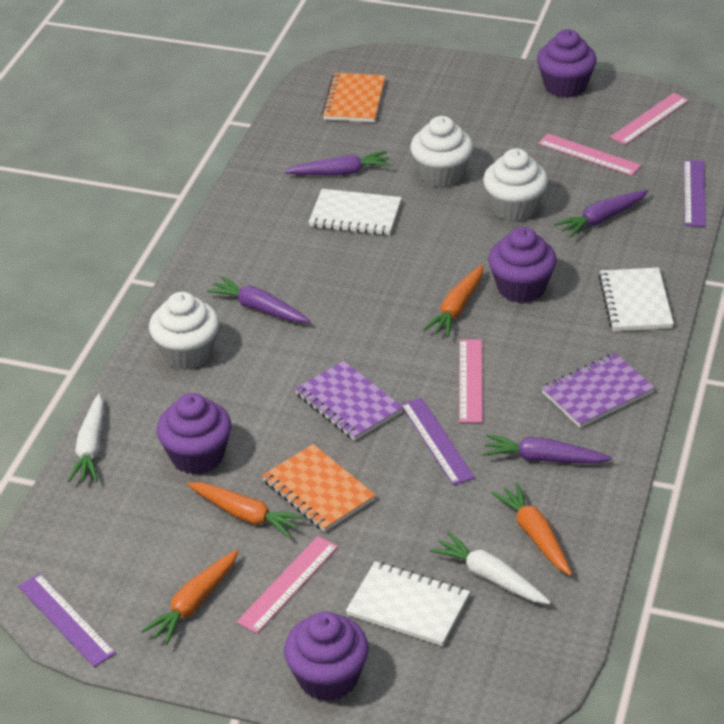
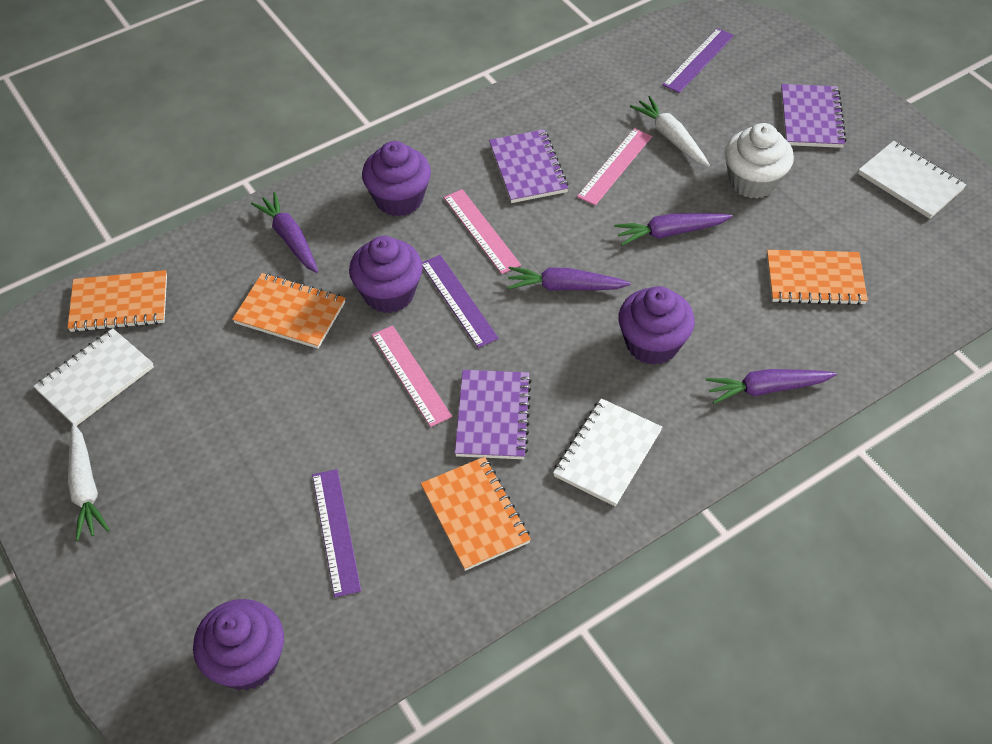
orange carrot: 4 -> 0
orange notebook: 2 -> 4
pink ruler: 4 -> 3
purple notebook: 2 -> 3
white cupcake: 3 -> 1

